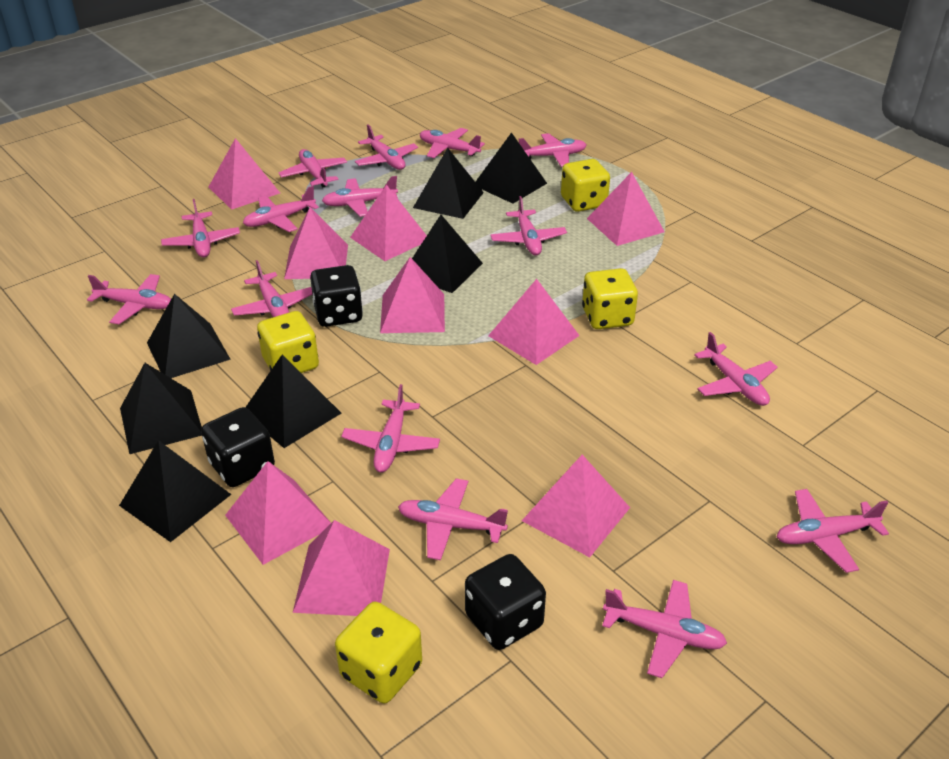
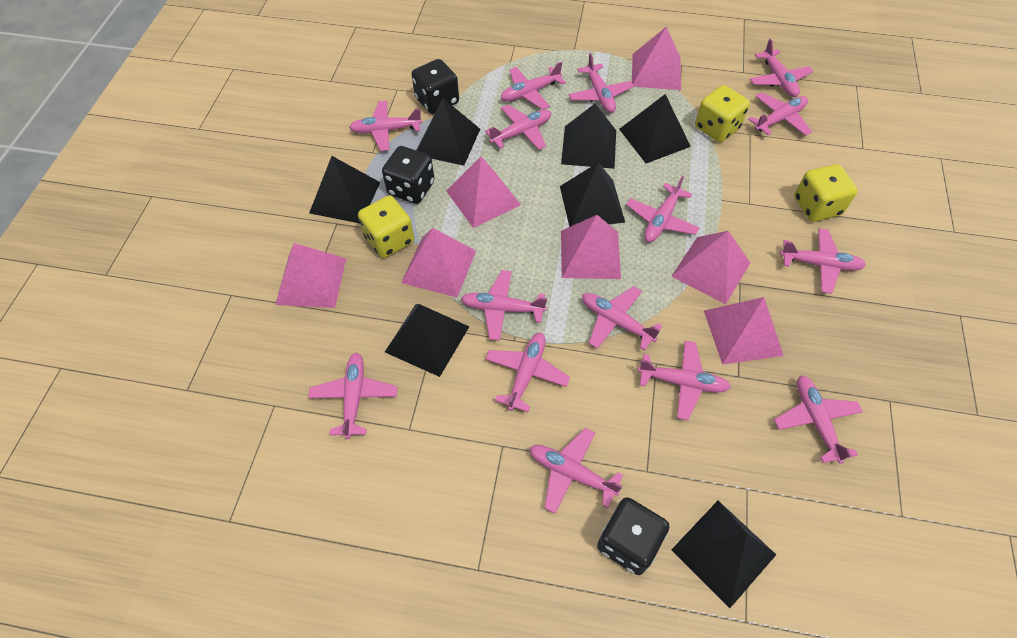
pink pyramid: 9 -> 7
yellow dice: 4 -> 3

